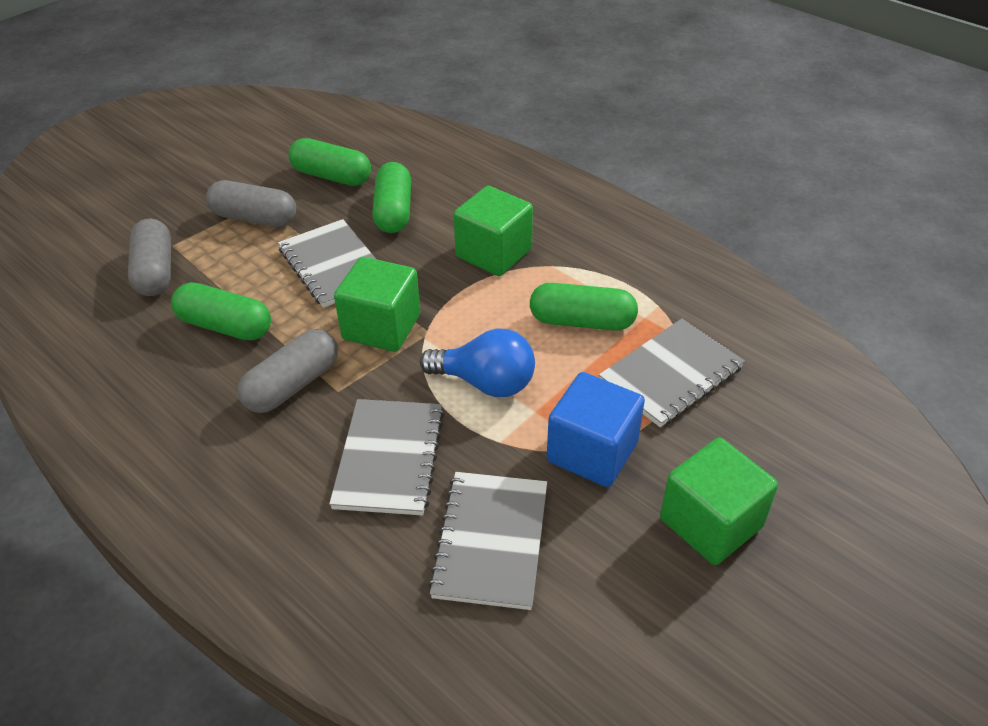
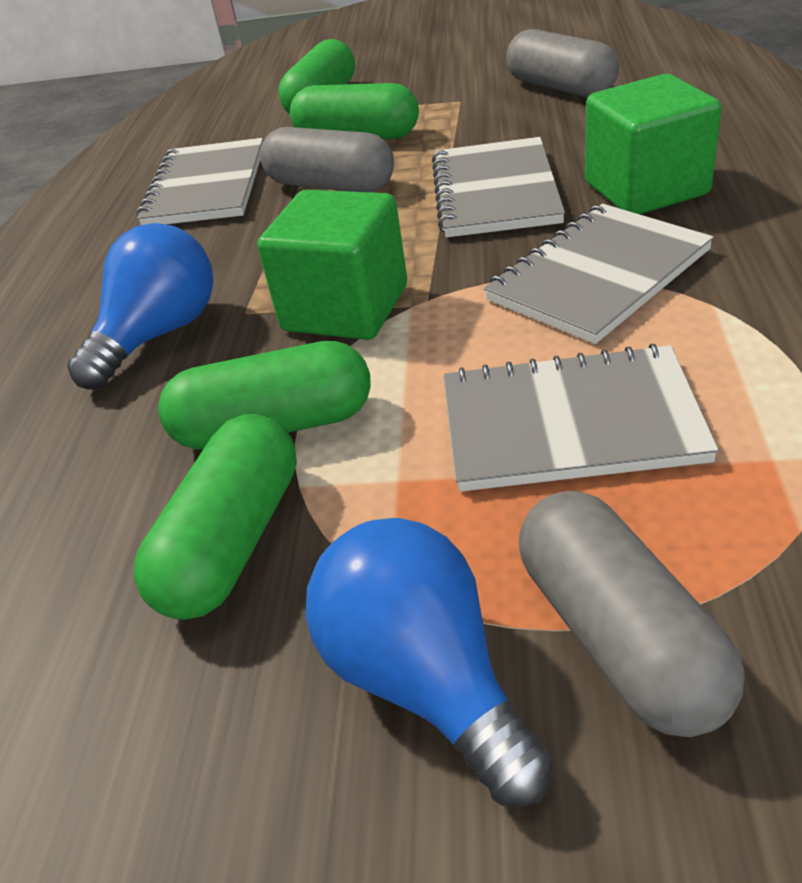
blue cube: 1 -> 0
blue light bulb: 1 -> 2
green cube: 3 -> 2

